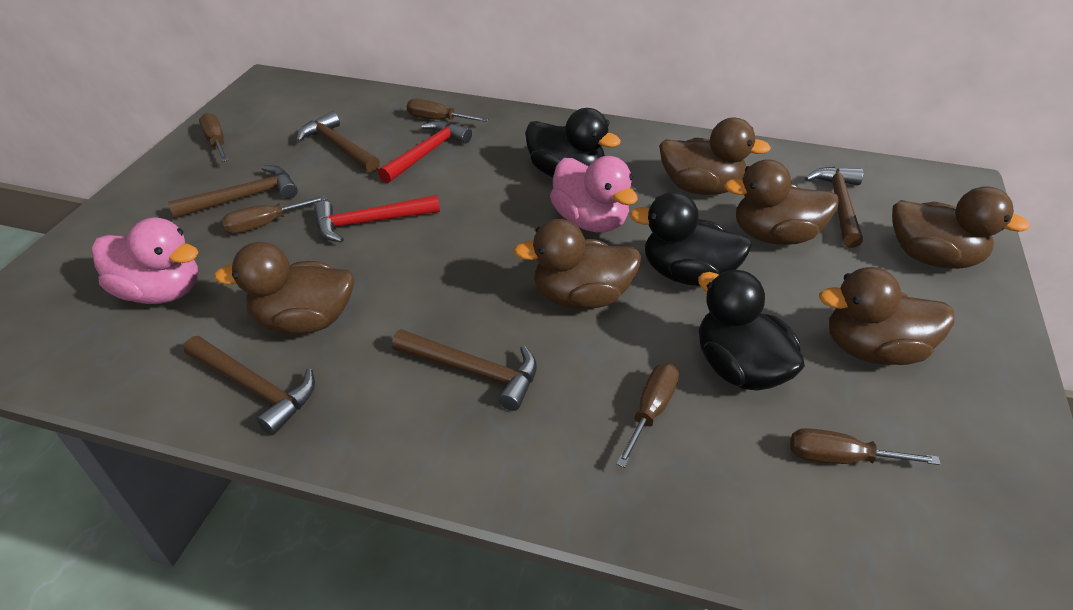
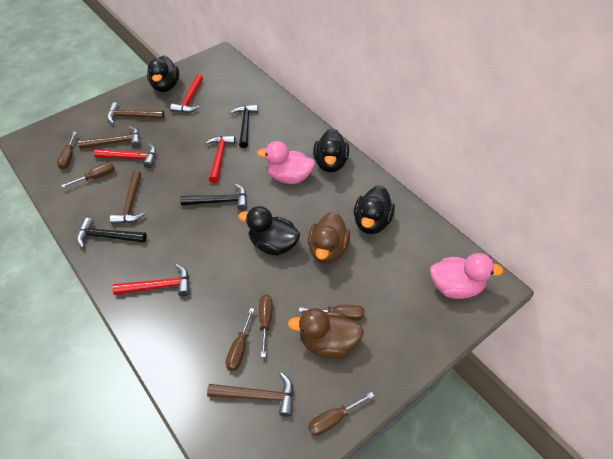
black duck: 3 -> 4
black hammer: 0 -> 3
brown duck: 6 -> 2
brown hammer: 5 -> 4
brown screwdriver: 5 -> 6
red hammer: 2 -> 4

